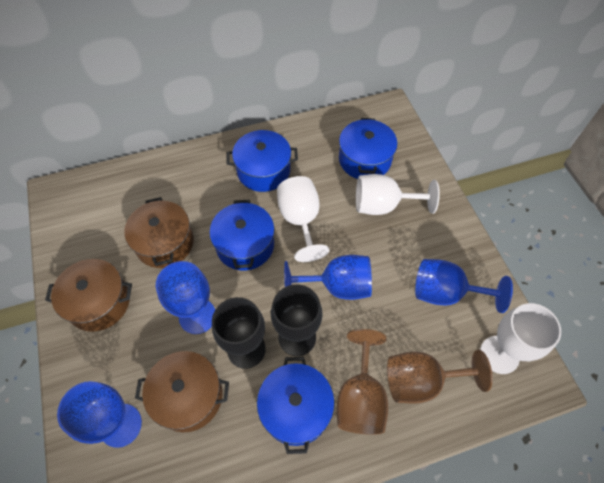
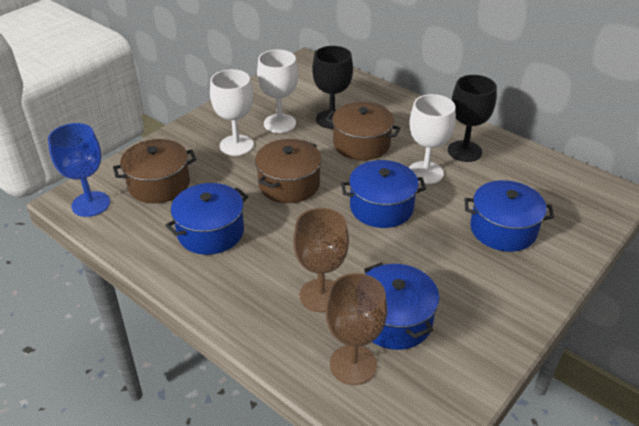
blue goblet: 4 -> 1

